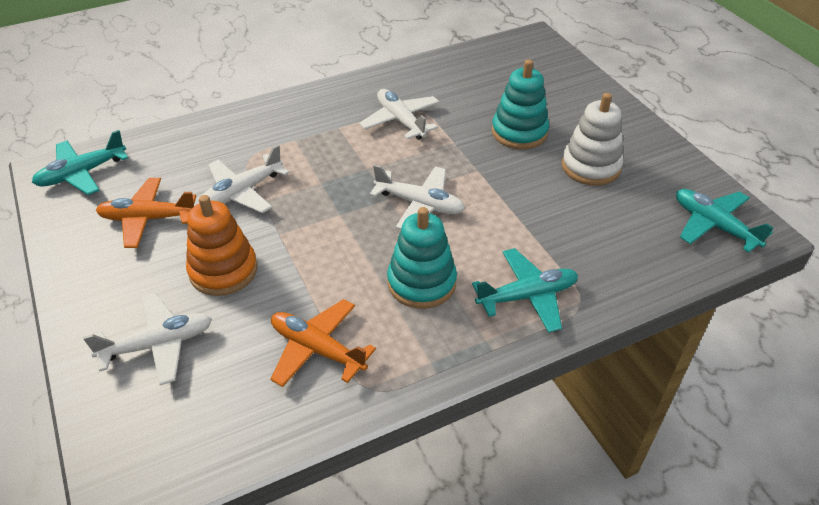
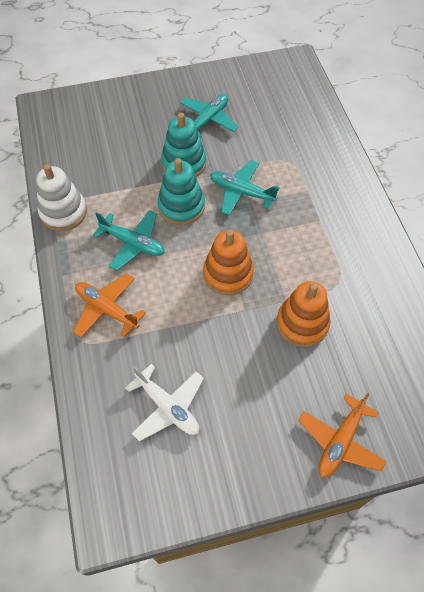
orange stacking toy: 1 -> 2
white plane: 4 -> 1

